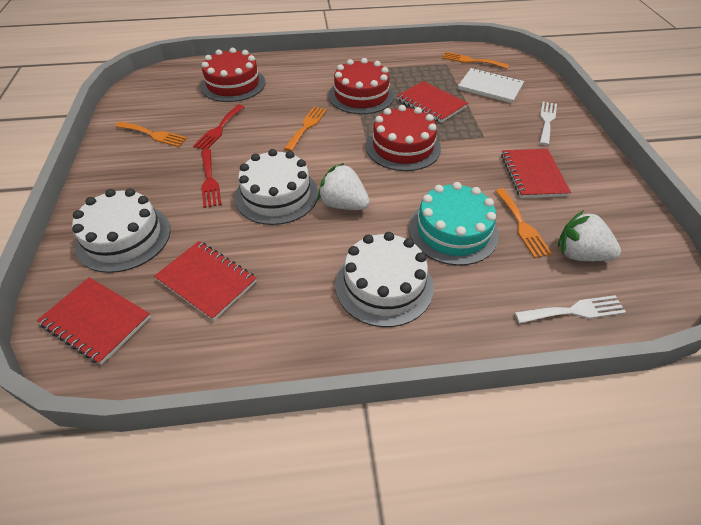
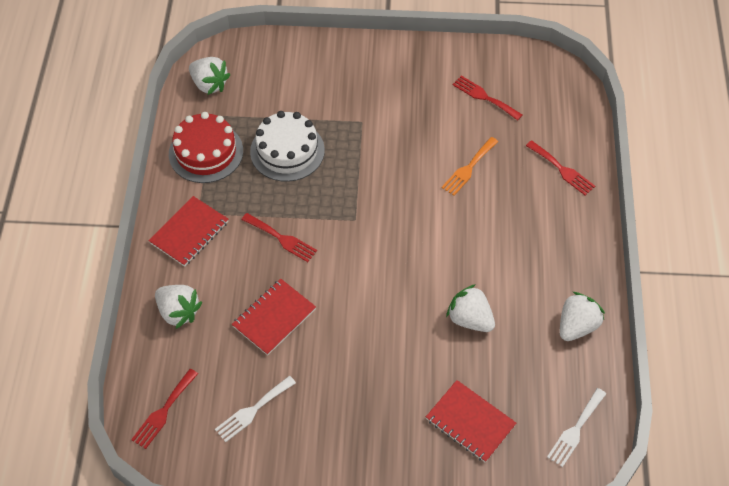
orange fork: 4 -> 1
red cake: 3 -> 1
red fork: 2 -> 4
red notebook: 4 -> 3
turquoise cake: 1 -> 0
white cake: 3 -> 1
white notebook: 1 -> 0
white strawberry: 2 -> 4

